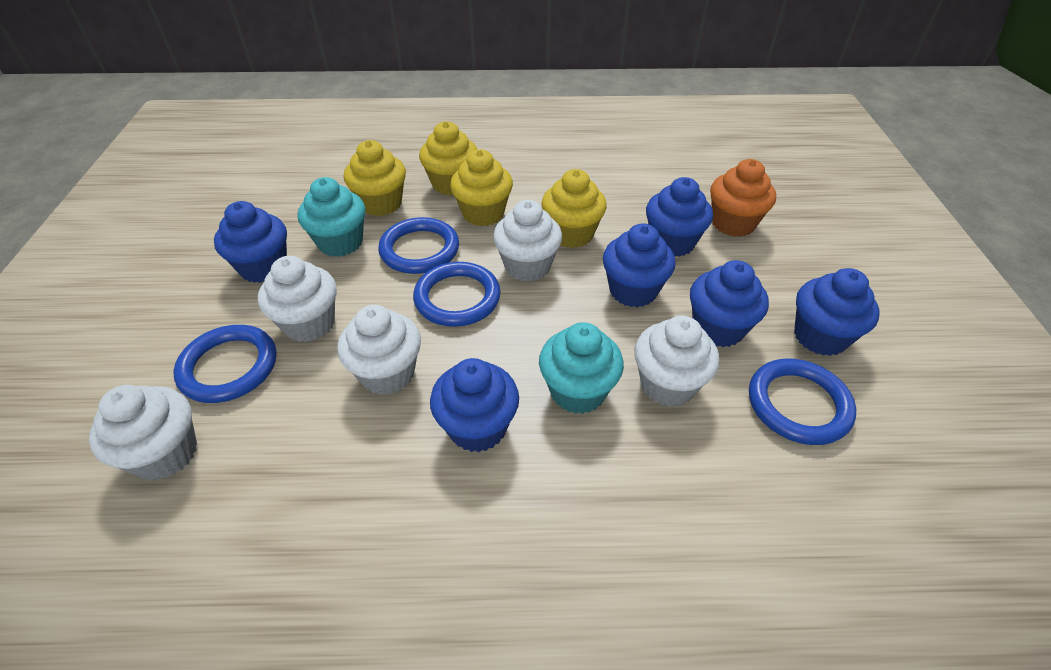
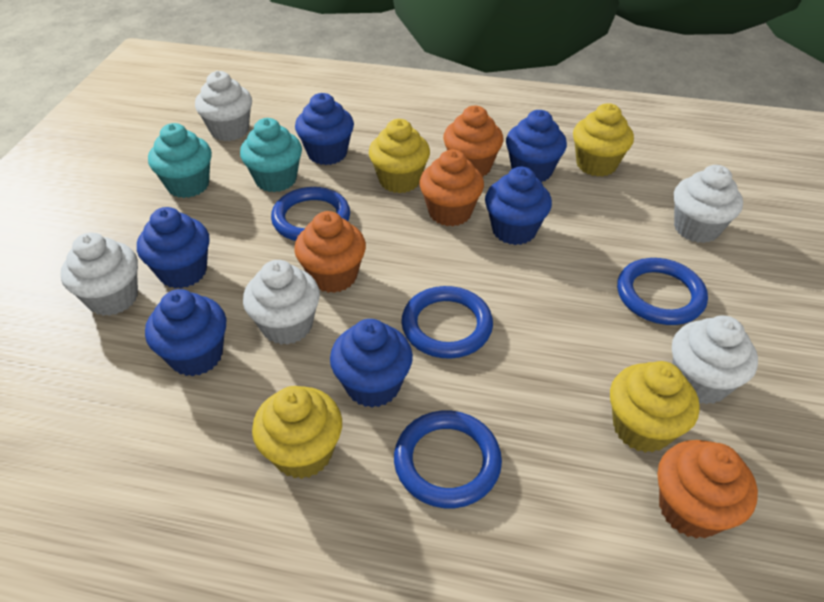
orange cupcake: 1 -> 4

